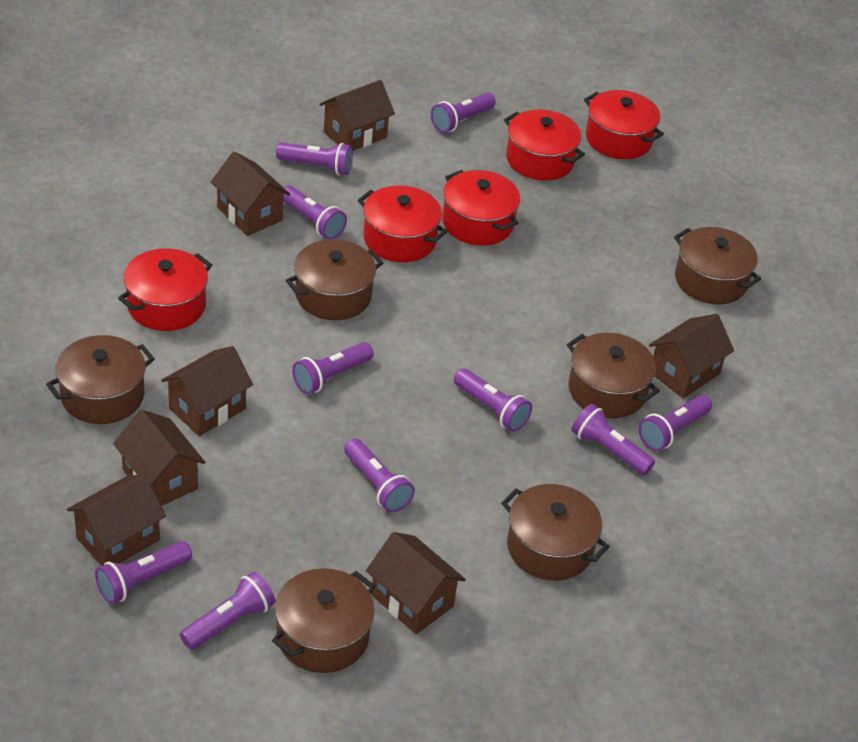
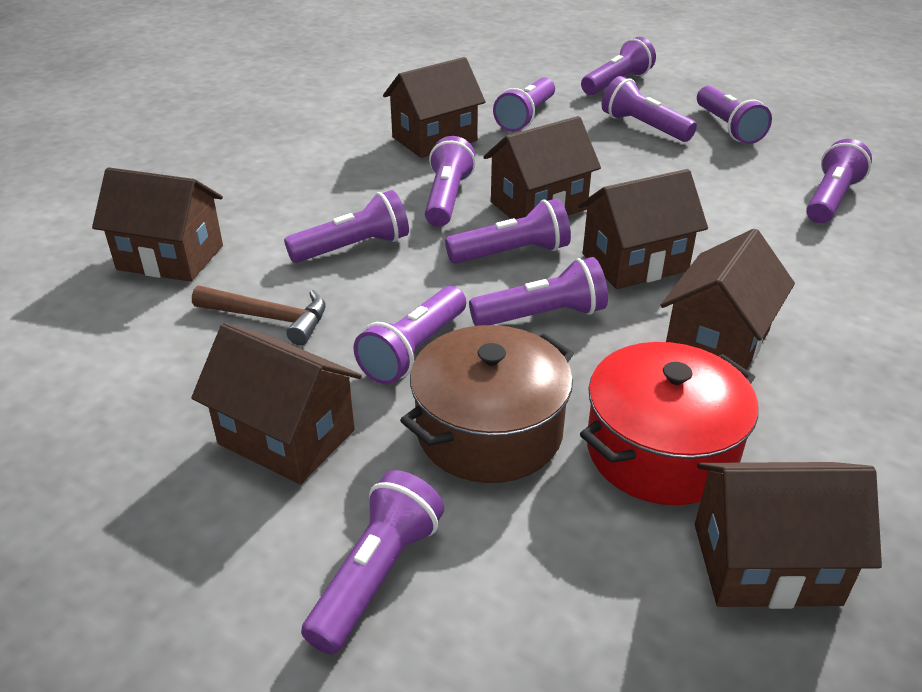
brown hammer: 0 -> 1
brown pot: 6 -> 1
purple flashlight: 10 -> 11
red pot: 5 -> 1

